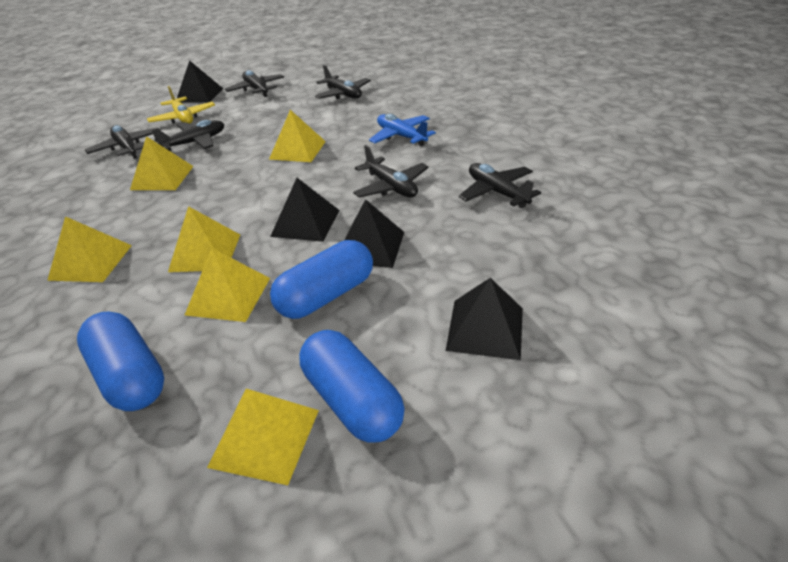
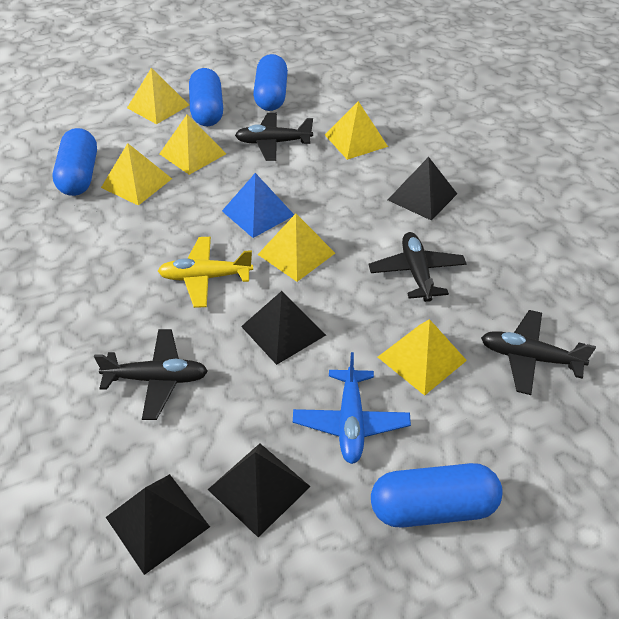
black plane: 6 -> 4
blue capsule: 3 -> 4
blue pyramid: 0 -> 1

